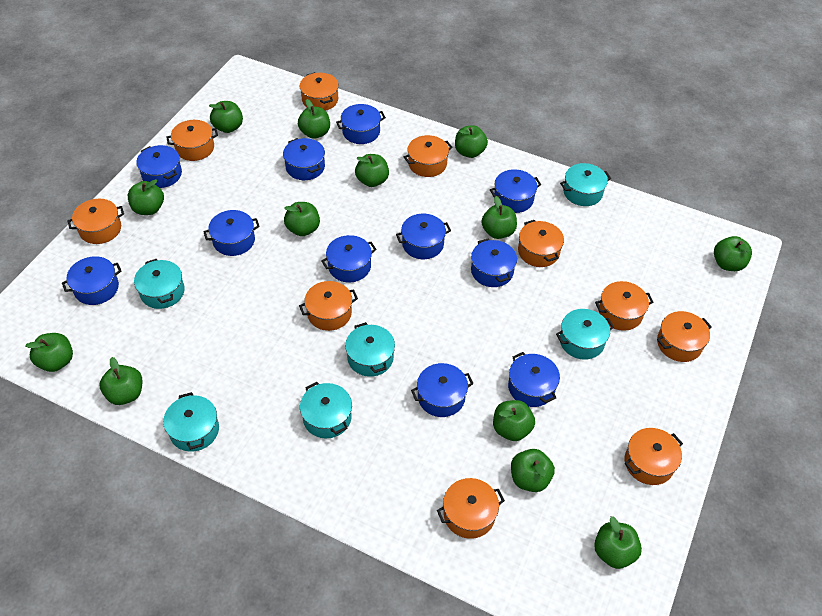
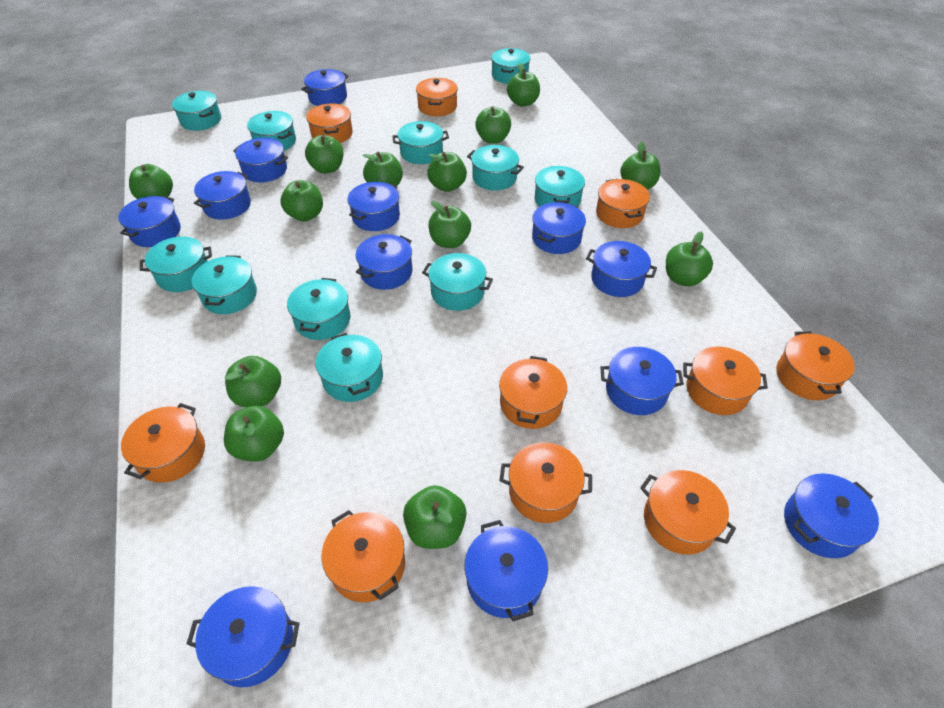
blue pot: 11 -> 12
turquoise pot: 6 -> 11

